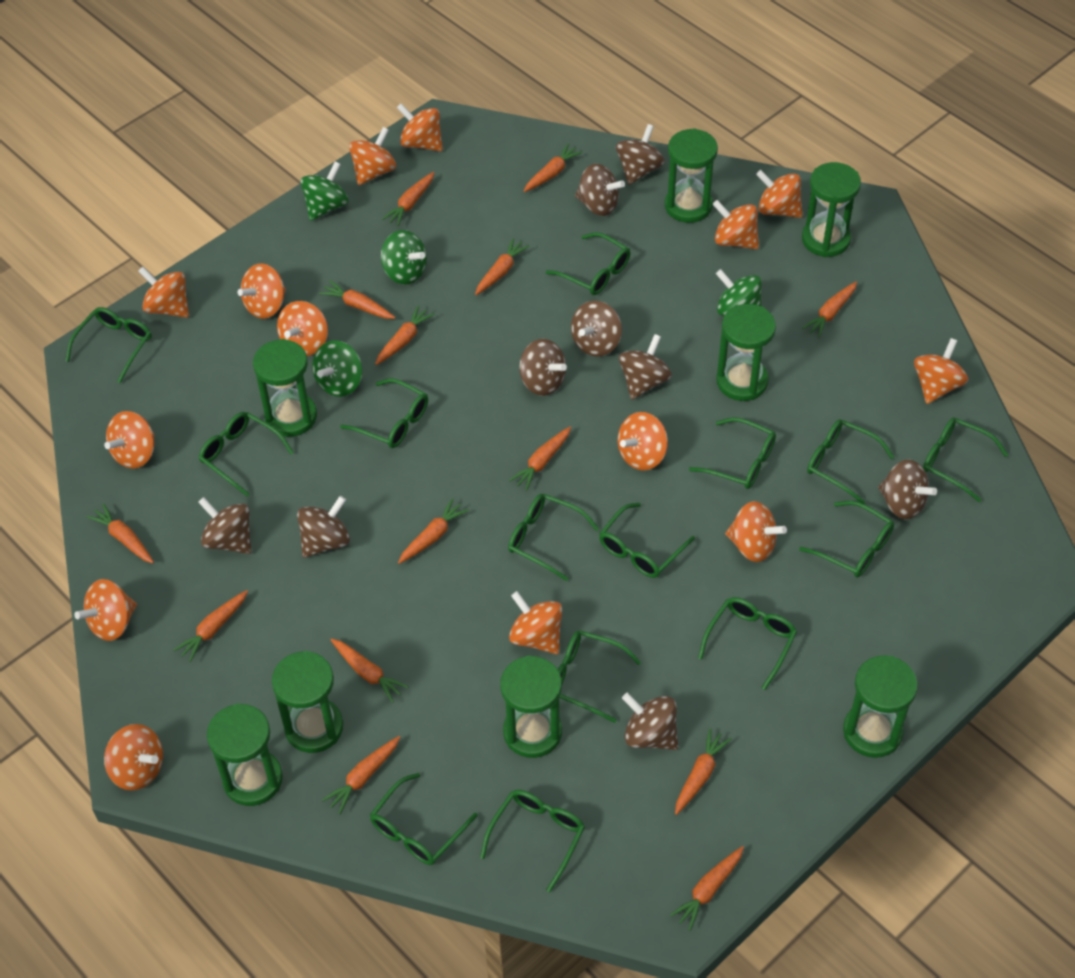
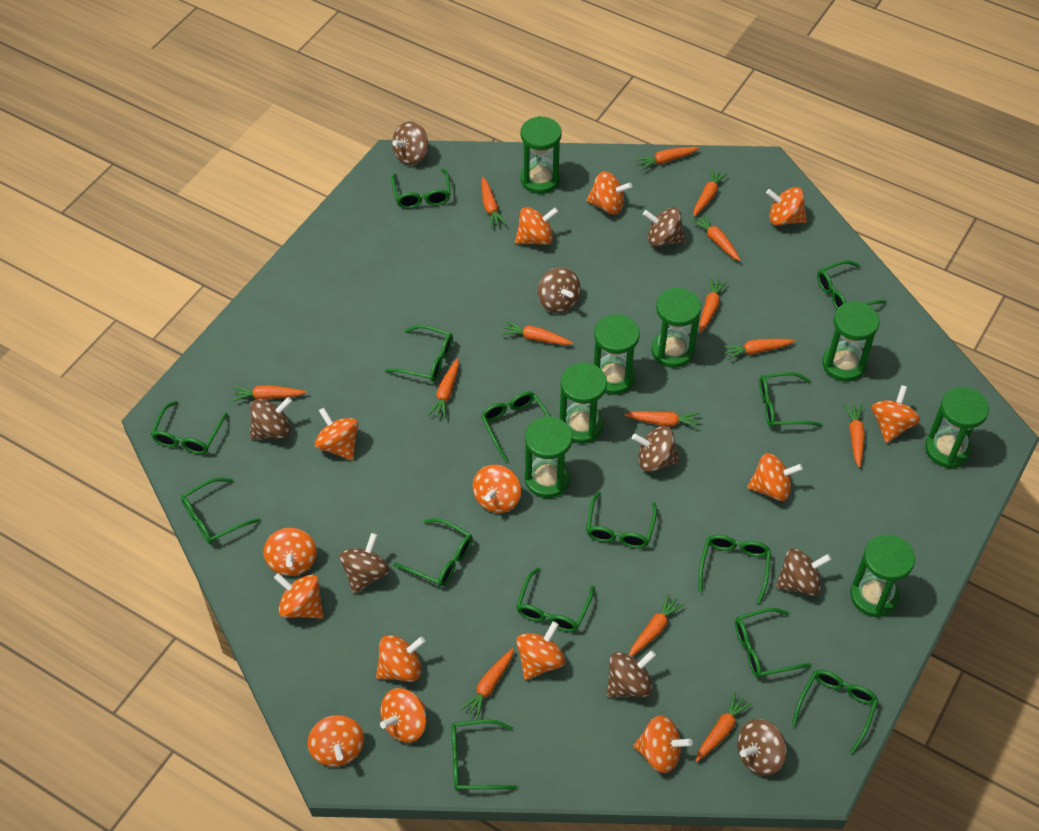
green spinning top: 4 -> 0

